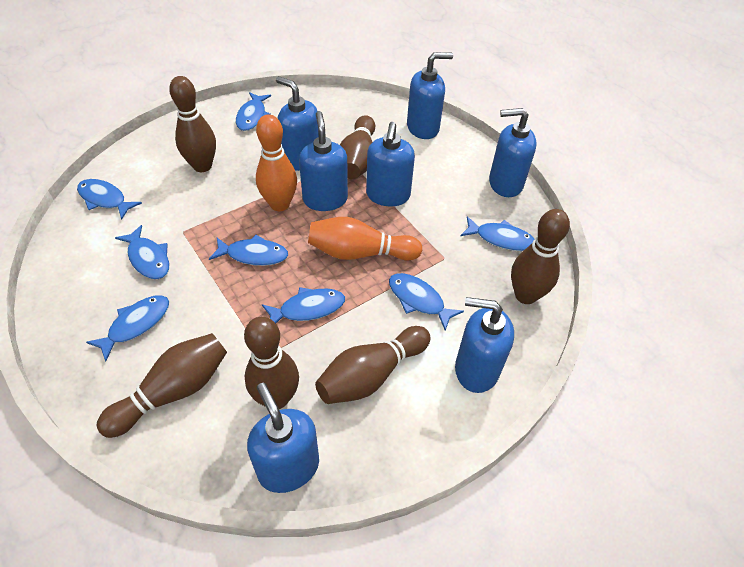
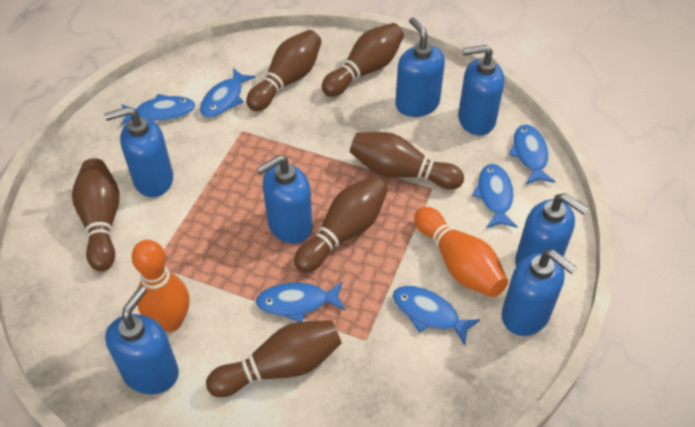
blue fish: 8 -> 6

